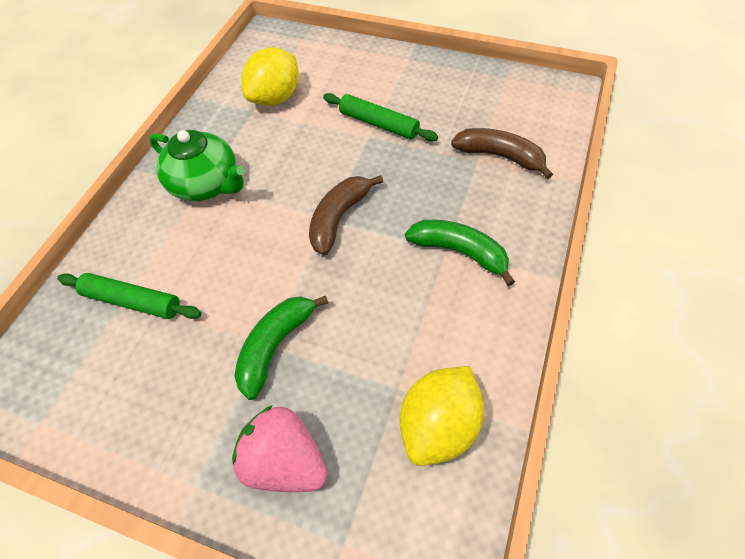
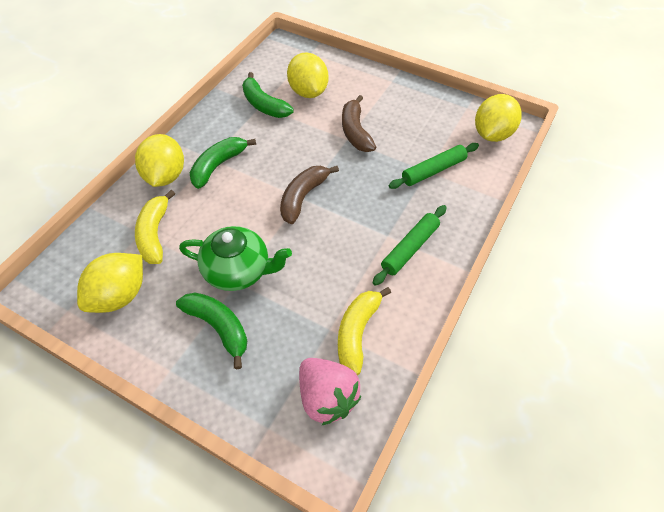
green banana: 2 -> 3
yellow banana: 0 -> 2
yellow lemon: 2 -> 4

